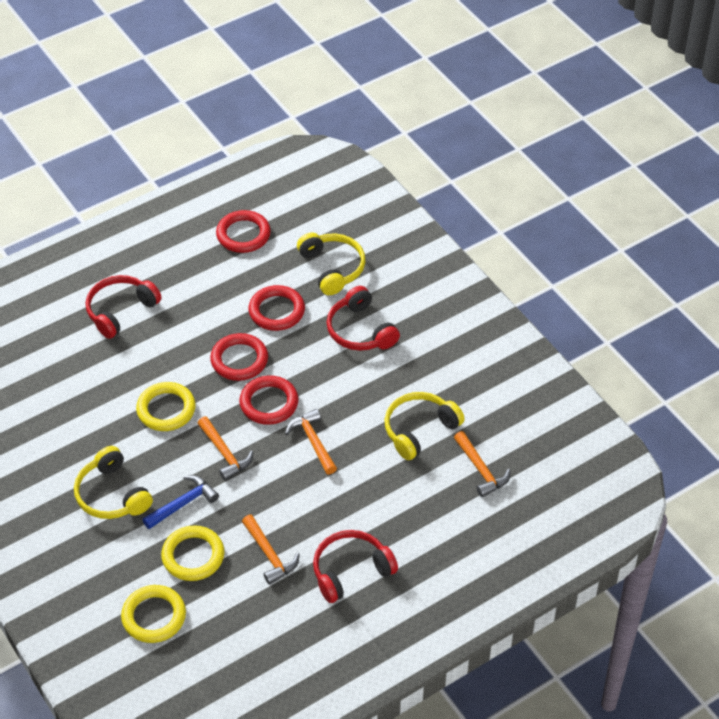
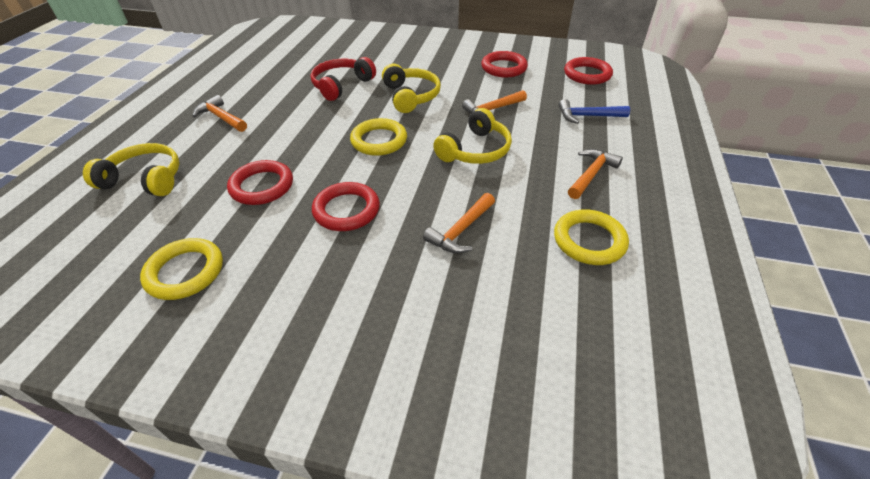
red headphones: 3 -> 1

